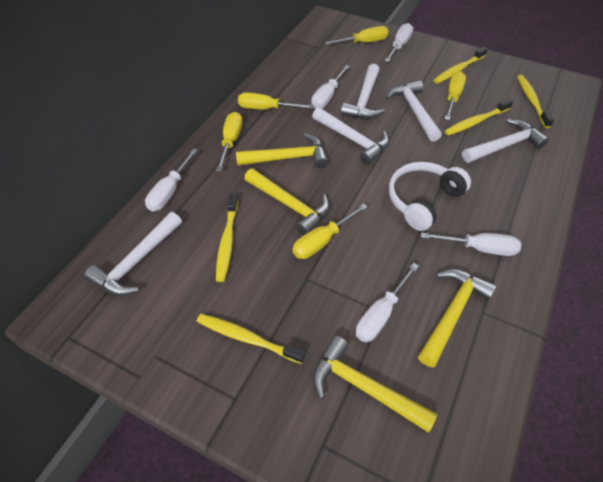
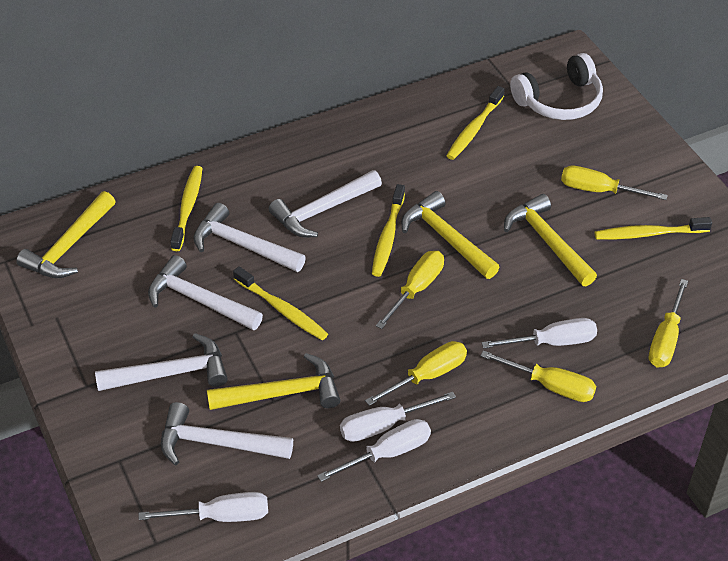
white screwdriver: 5 -> 4

